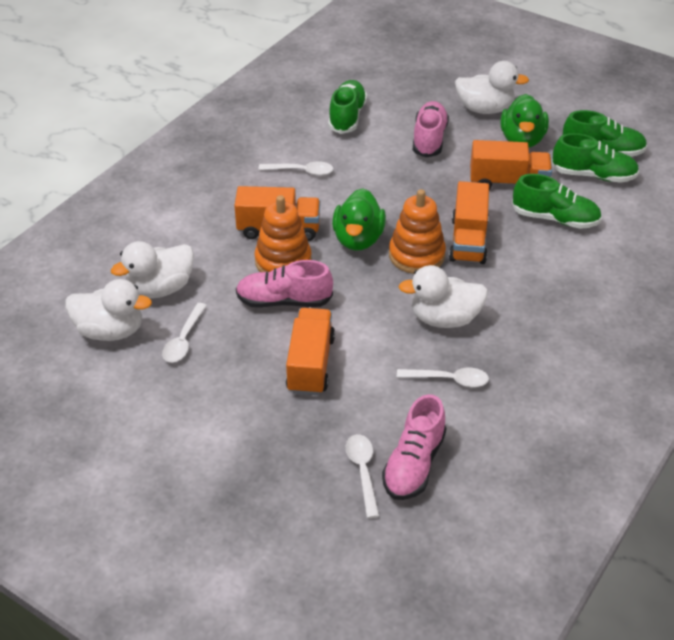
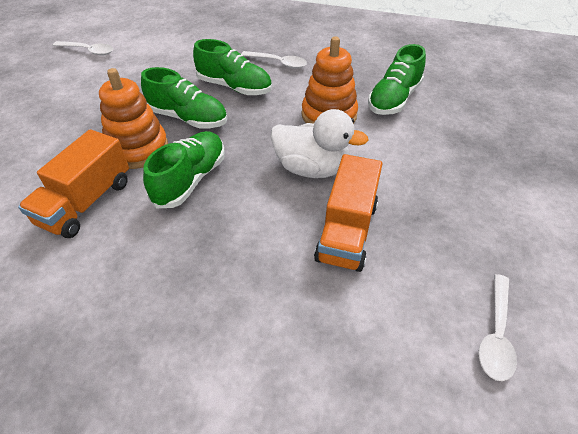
green duck: 2 -> 0
orange truck: 4 -> 2
pink shoe: 3 -> 0
white duck: 4 -> 1
white spoon: 4 -> 3

